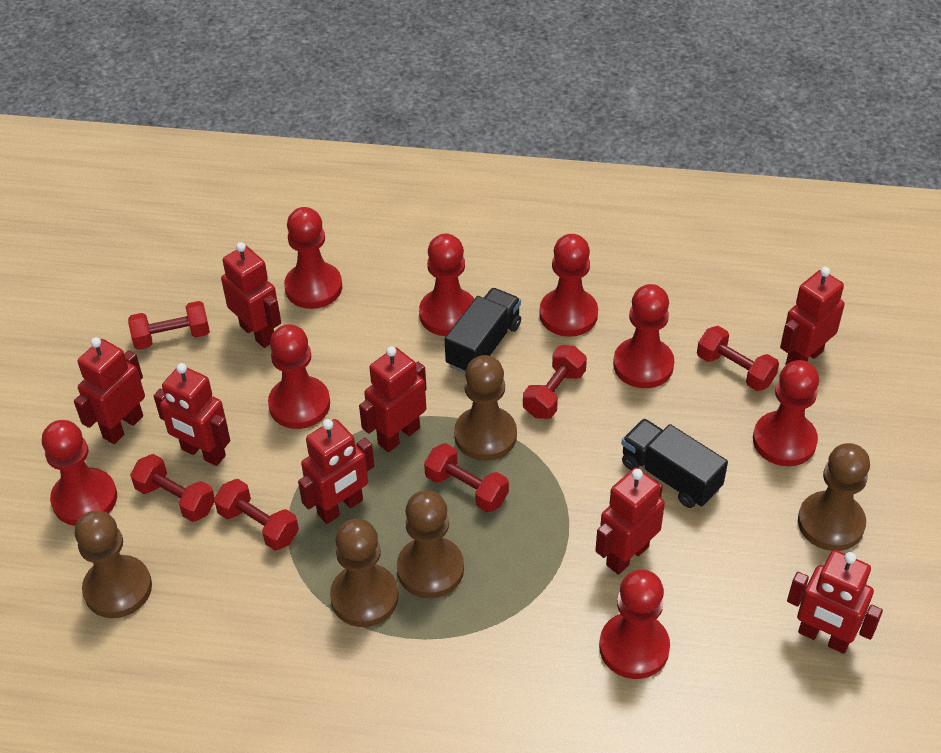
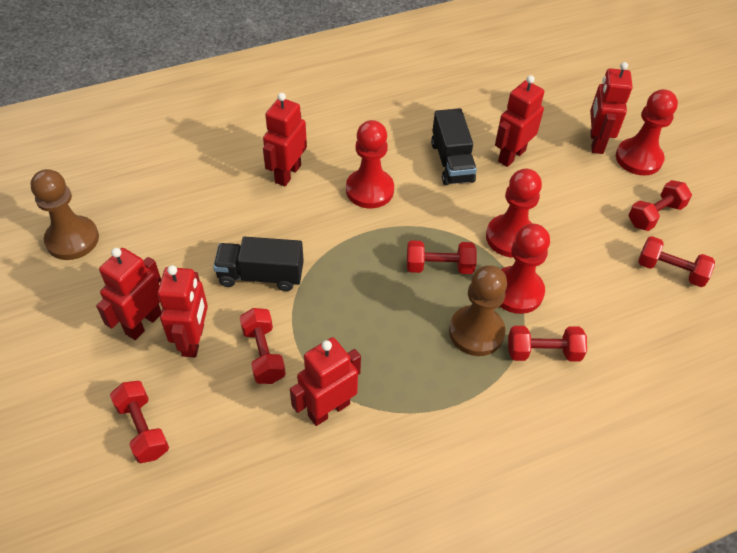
brown pawn: 5 -> 2
red pawn: 8 -> 4
red robot: 8 -> 6

